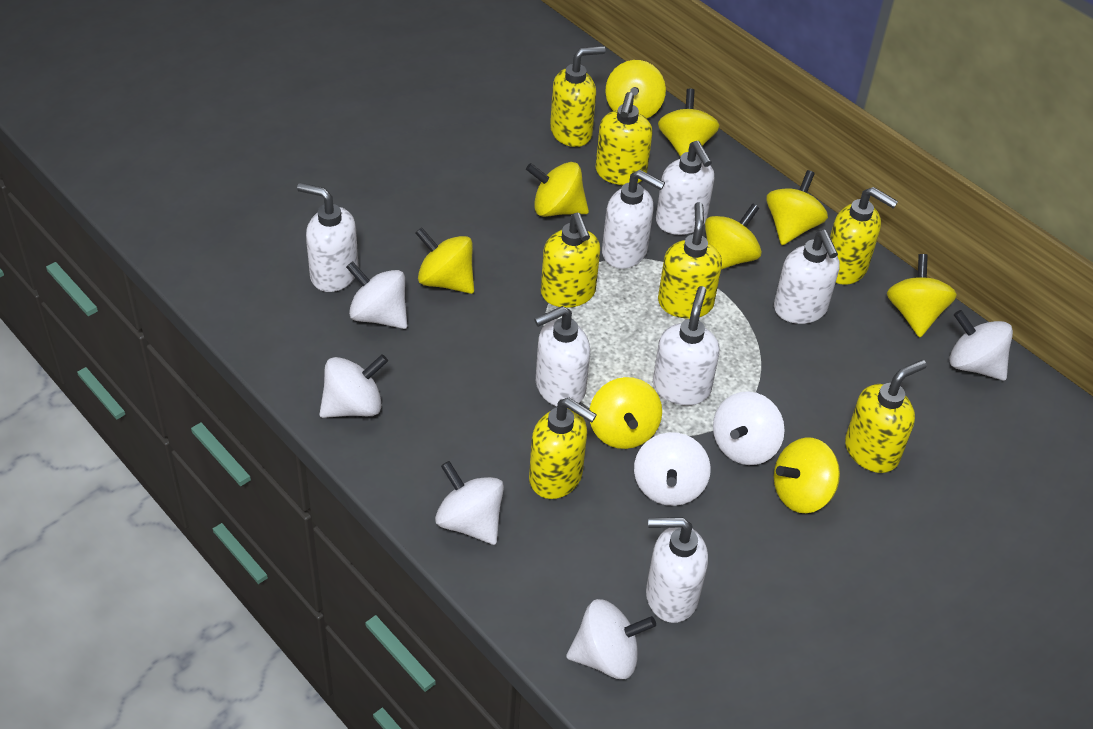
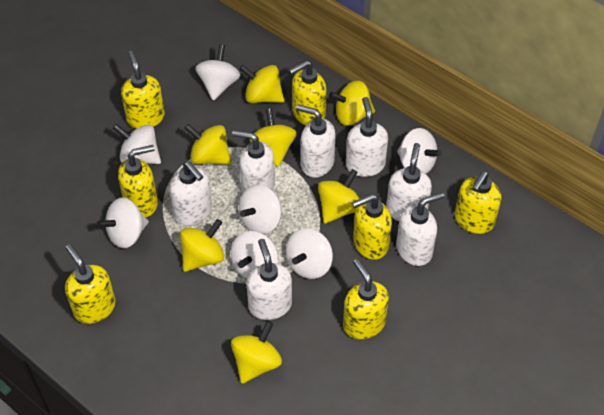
yellow spinning top: 9 -> 7

